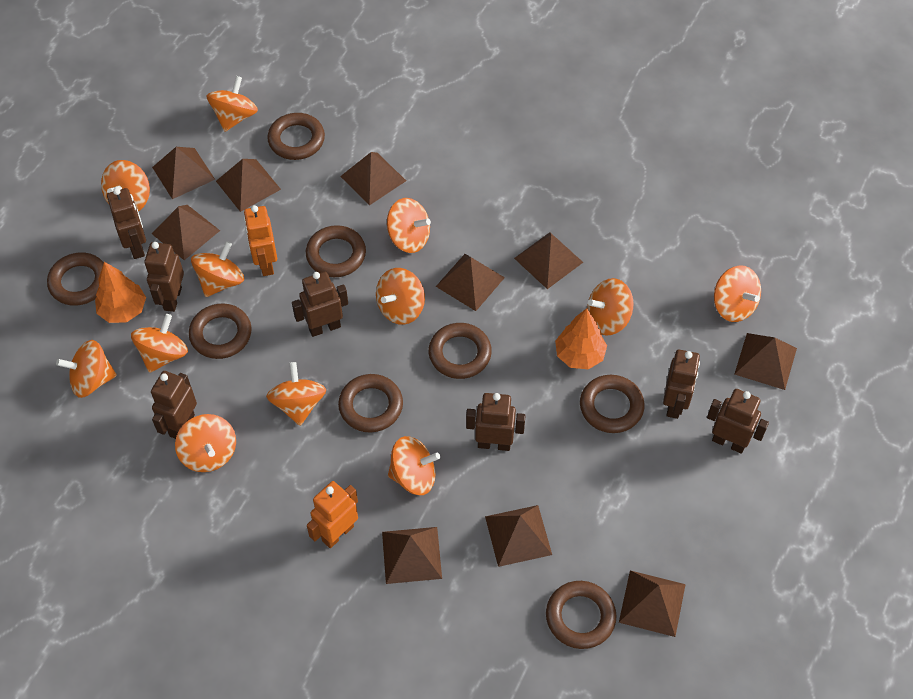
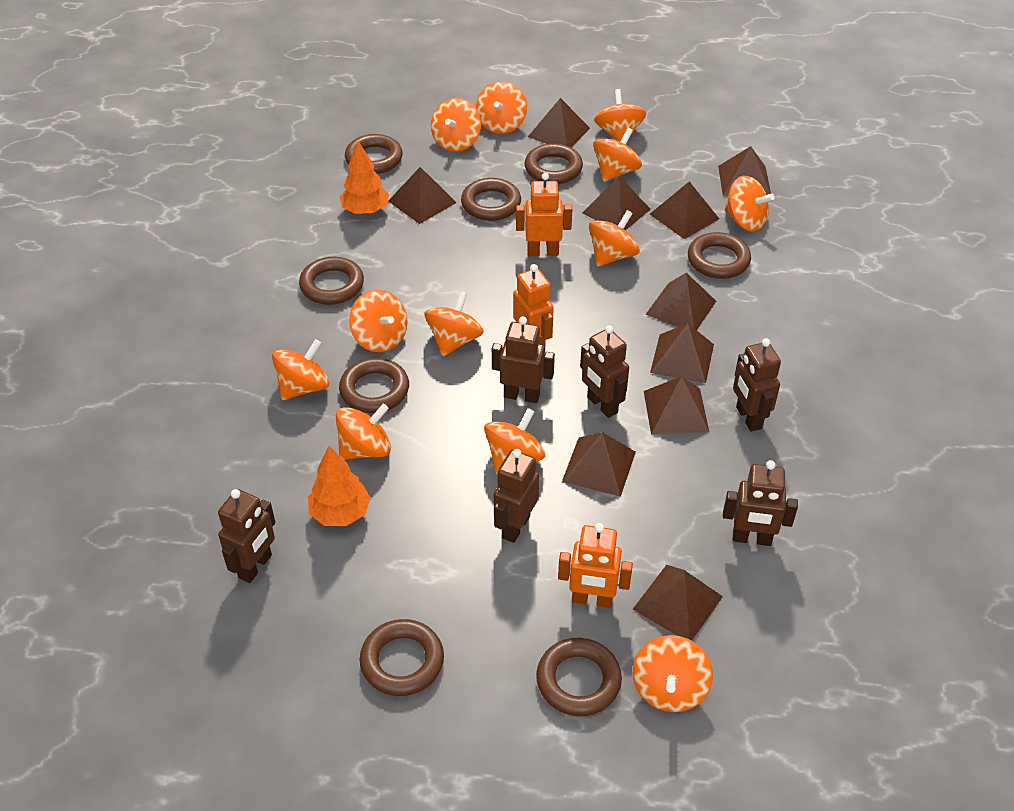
brown robot: 7 -> 6
orange robot: 2 -> 3

